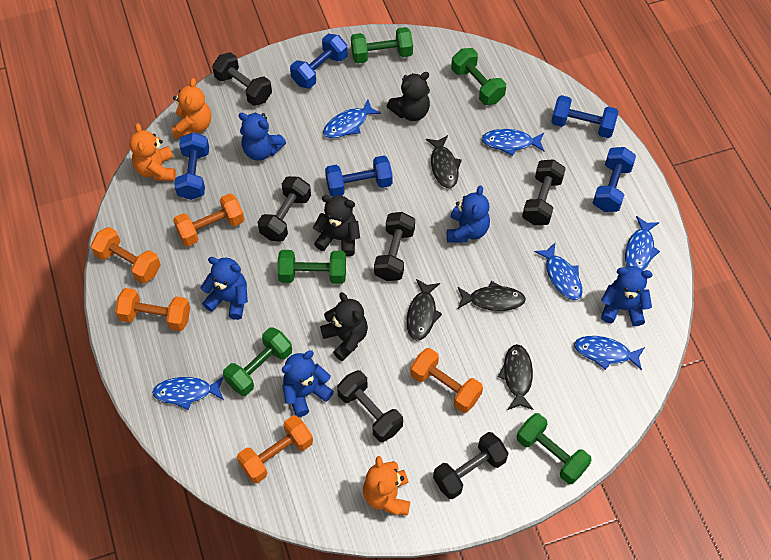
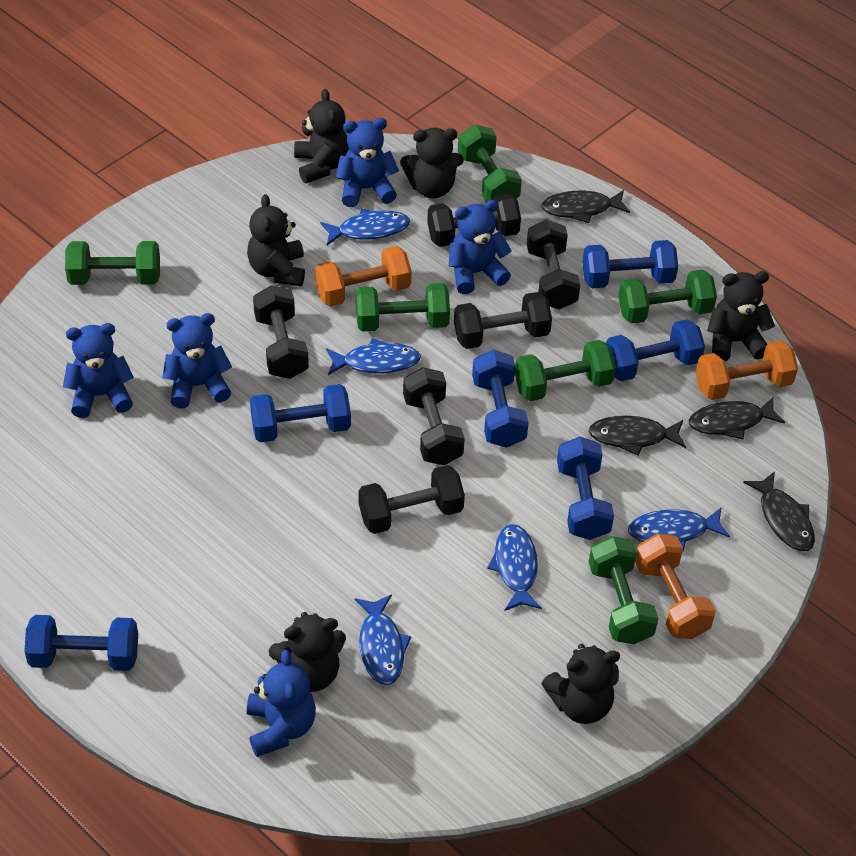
black teddy bear: 3 -> 6
blue dumbbell: 5 -> 6
blue fish: 6 -> 5
green dumbbell: 5 -> 6
orange dumbbell: 5 -> 3
orange teddy bear: 3 -> 0

